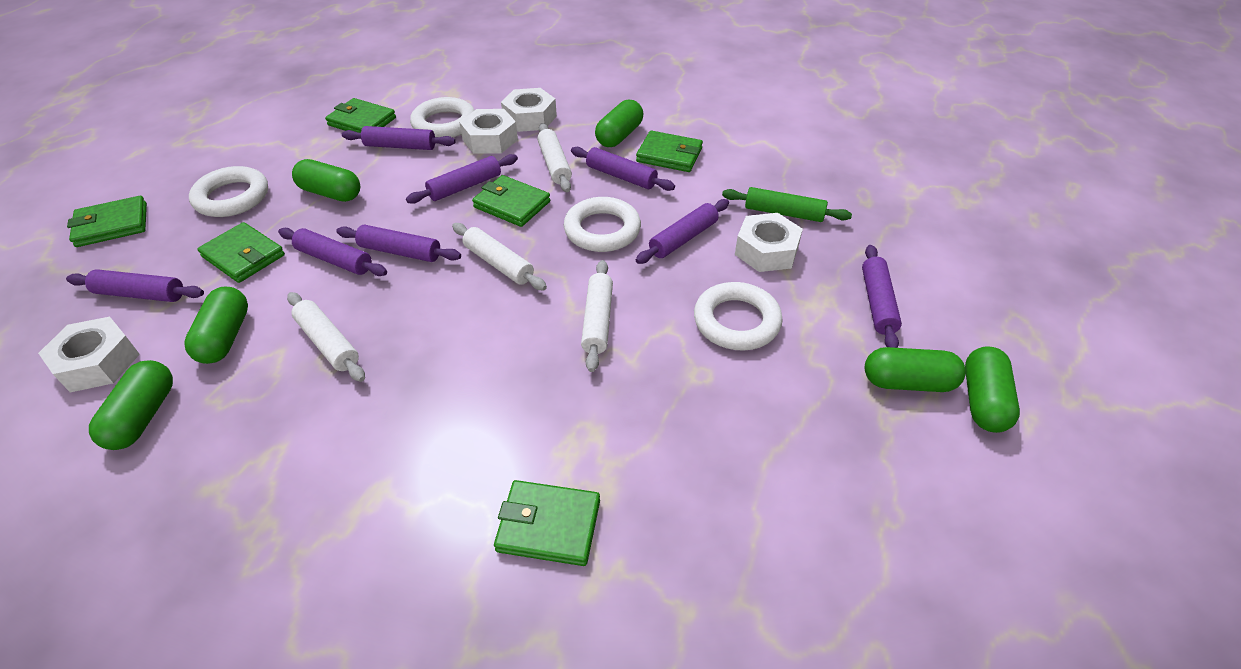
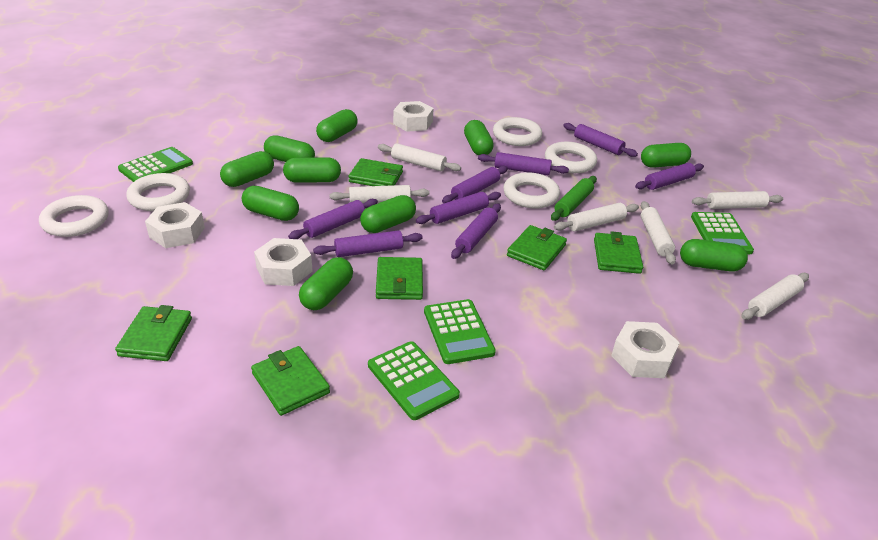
green calculator: 0 -> 4
green capsule: 6 -> 10
white ring: 4 -> 5
white rolling pin: 4 -> 6

